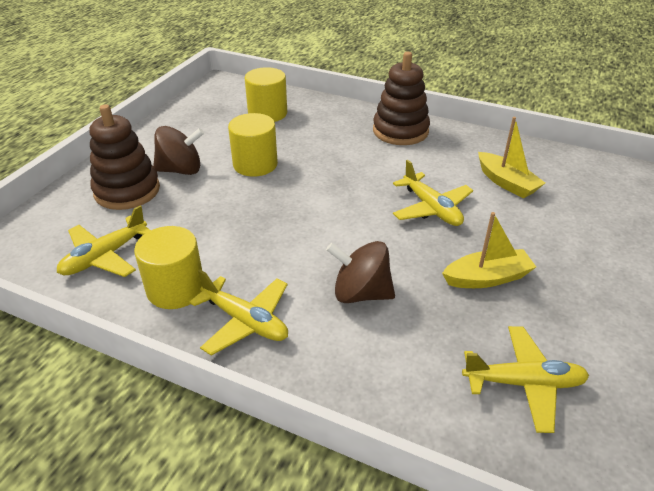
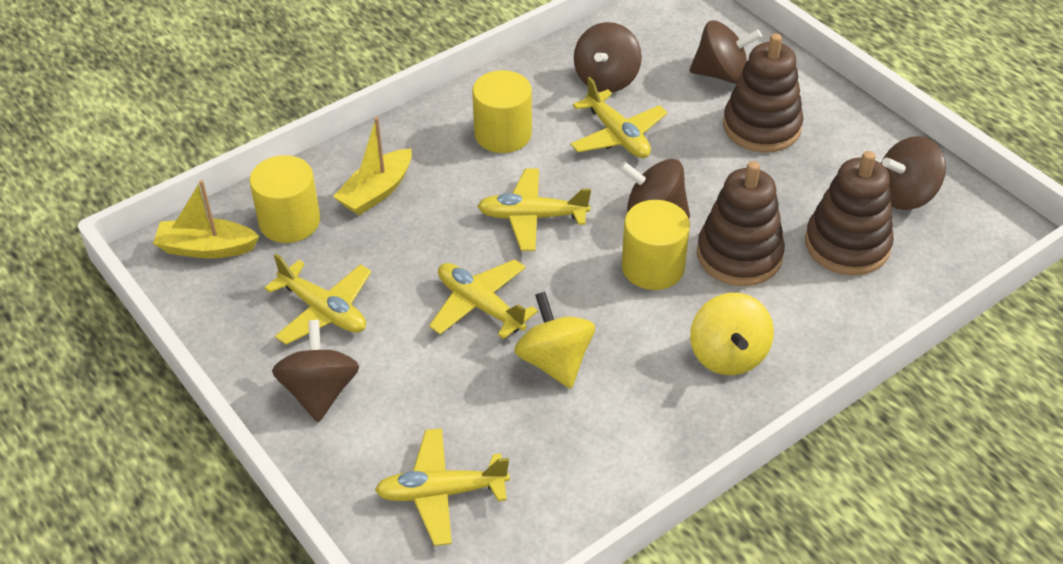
brown spinning top: 2 -> 5
brown stacking toy: 2 -> 3
yellow plane: 4 -> 5
yellow spinning top: 0 -> 2

